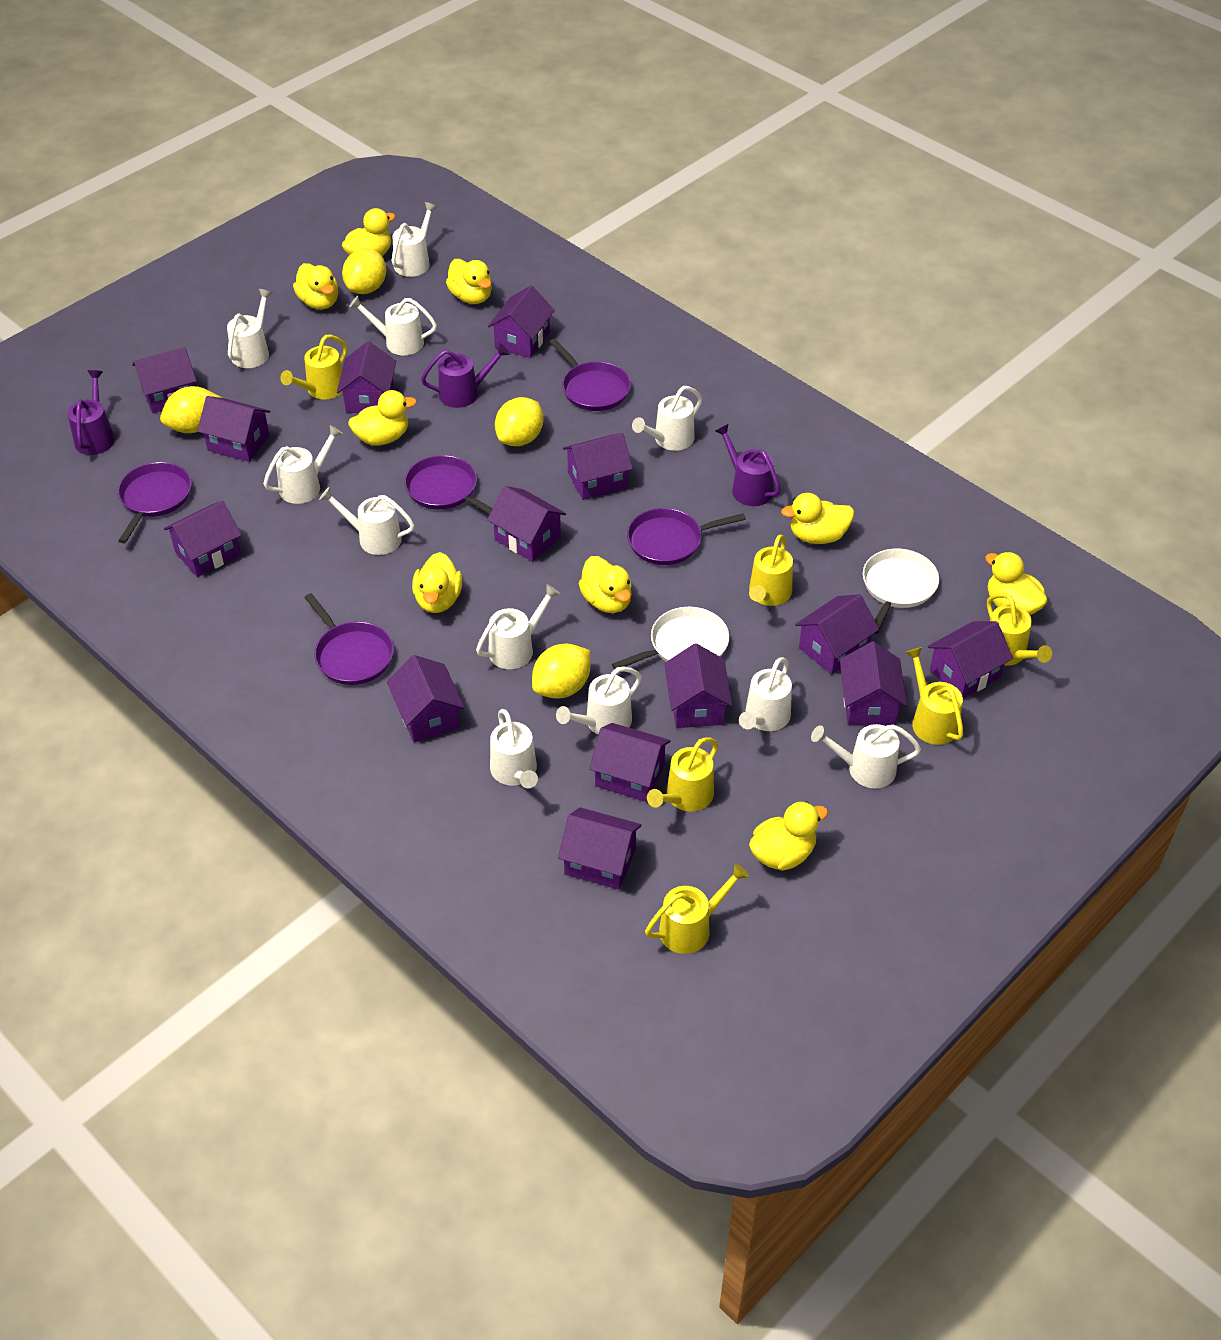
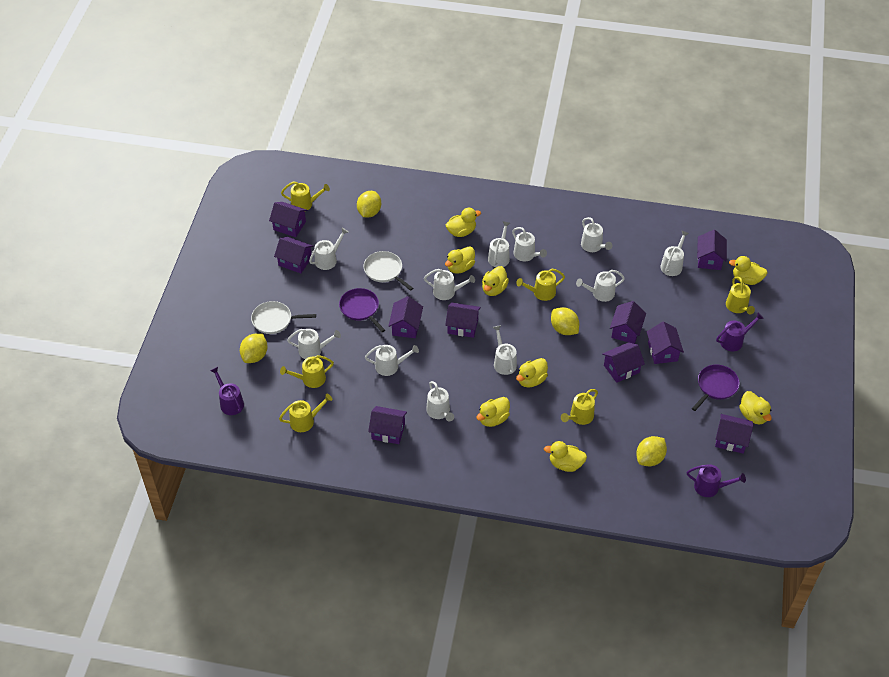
purple house: 14 -> 10
purple pan: 5 -> 2
yellow duck: 9 -> 8

